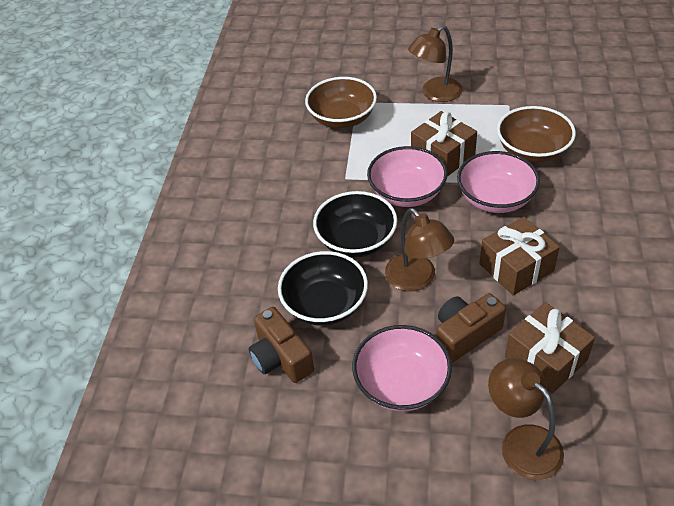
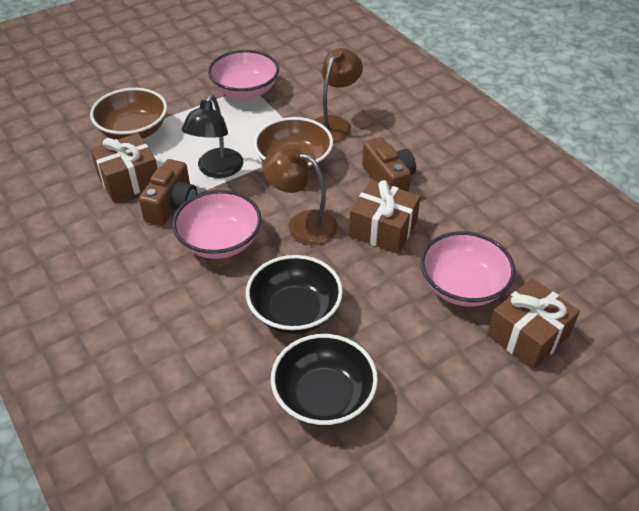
black lamp: 0 -> 1
brown lamp: 3 -> 2

